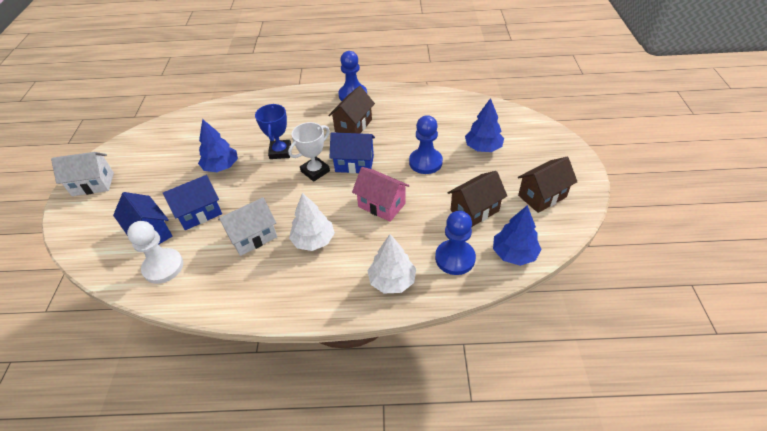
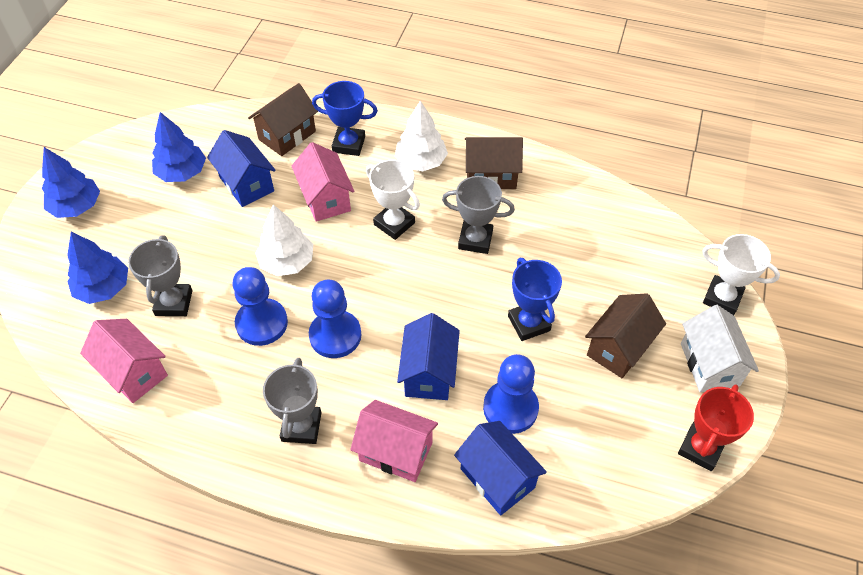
blue trophy: 1 -> 2
grey trophy: 0 -> 3
pink house: 1 -> 3
red trophy: 0 -> 1
white house: 2 -> 1
white pawn: 1 -> 0
white trophy: 1 -> 2

